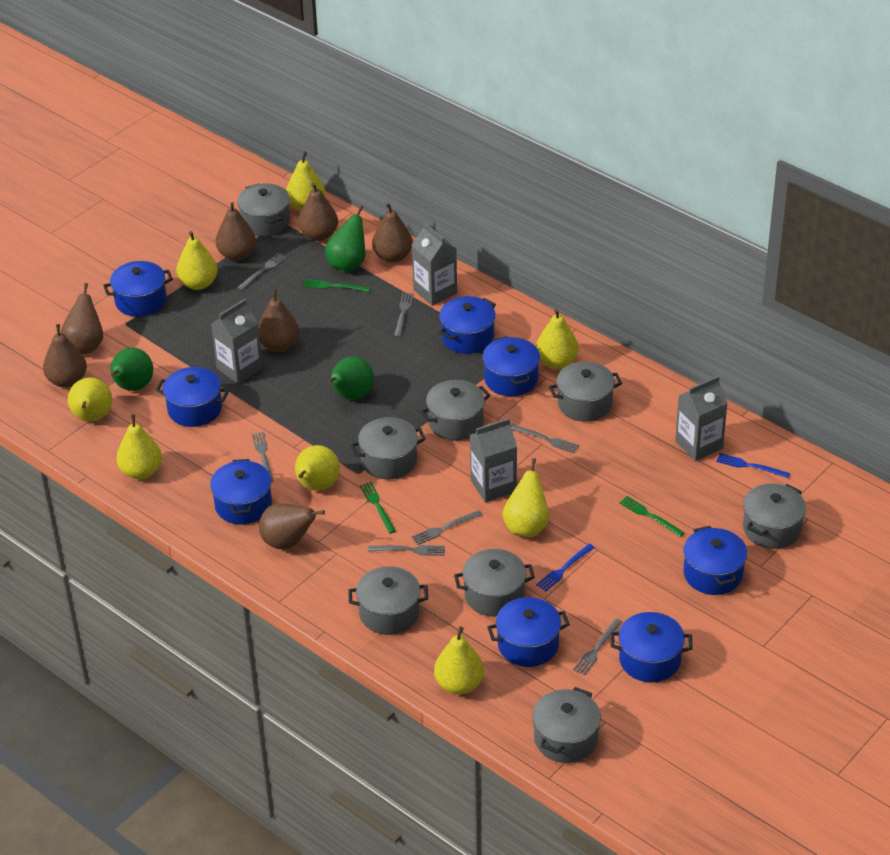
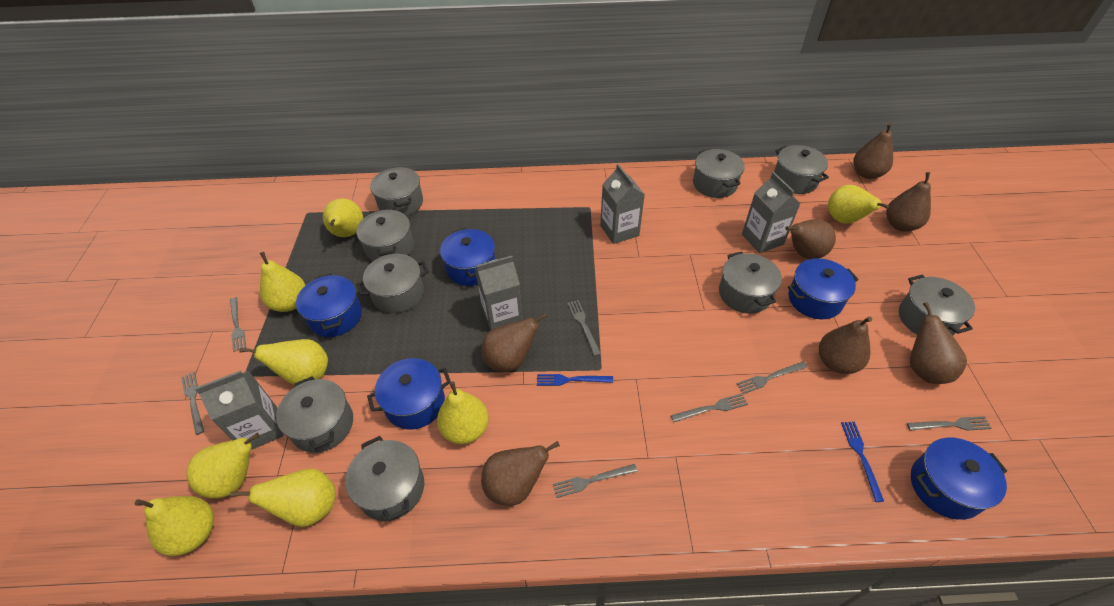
blue pot: 8 -> 5
green fork: 3 -> 0
green pear: 3 -> 0
grey pot: 8 -> 9

